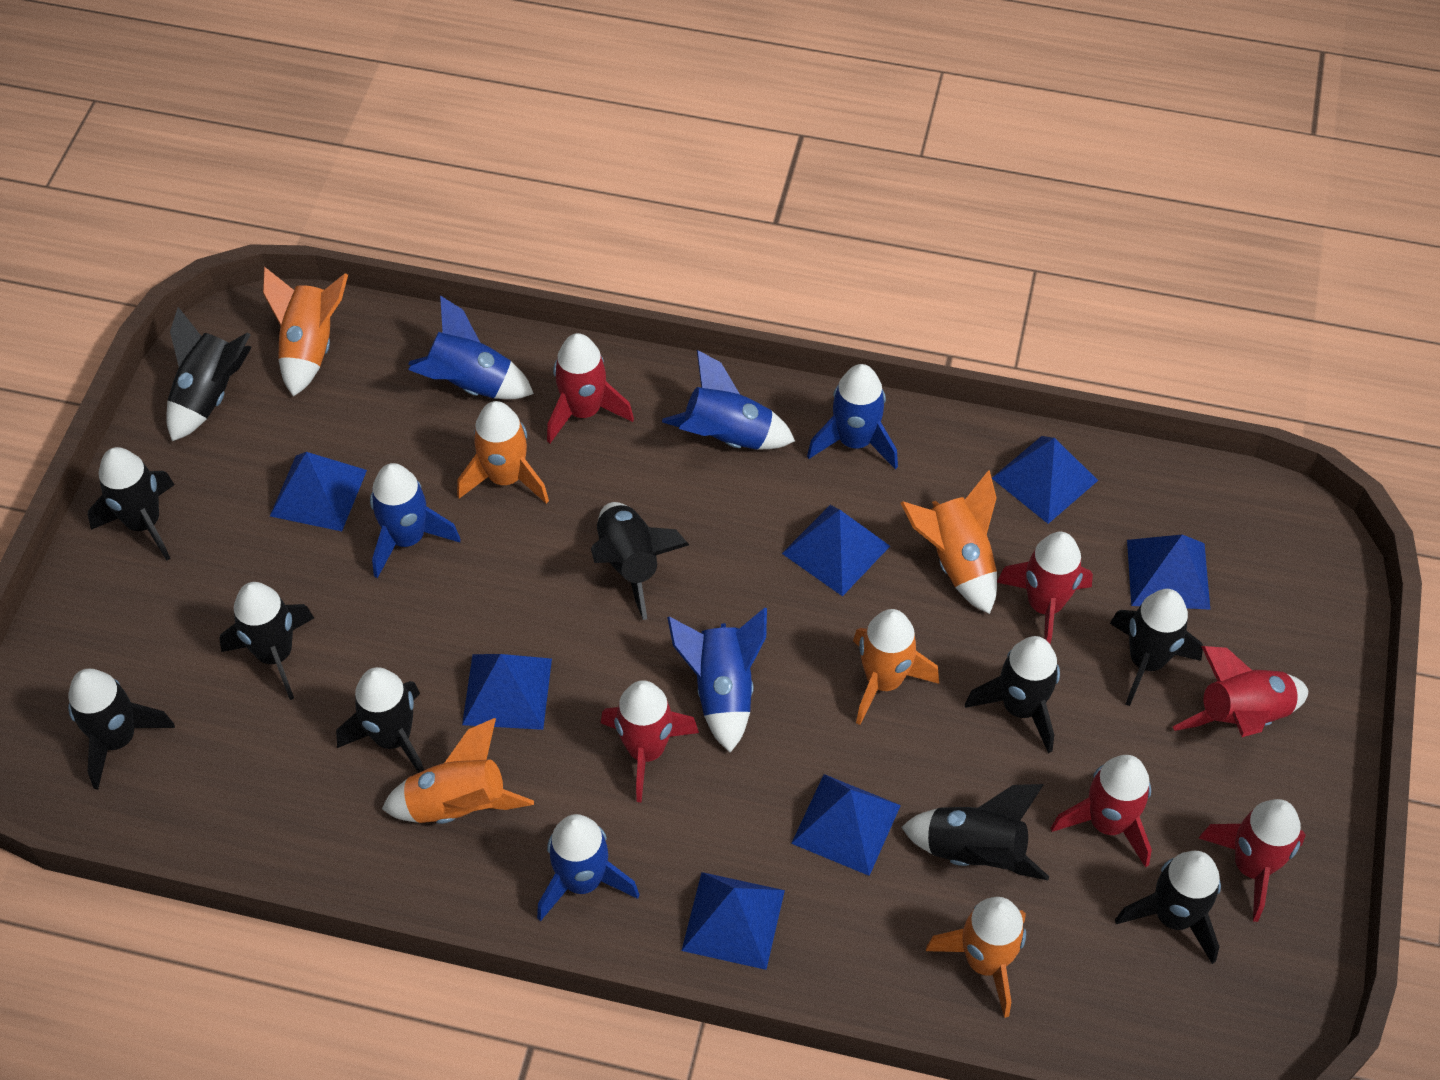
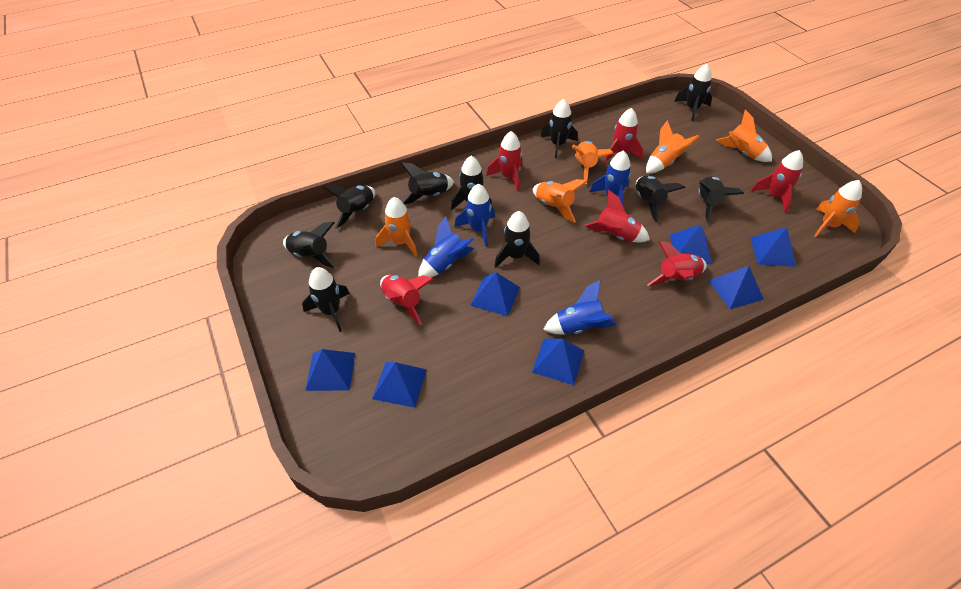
blue rocket: 6 -> 4

